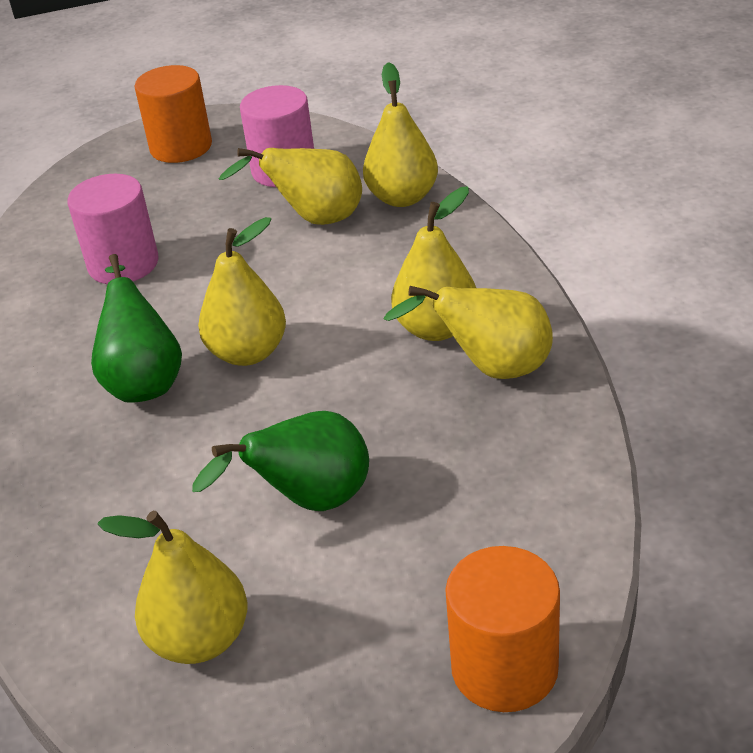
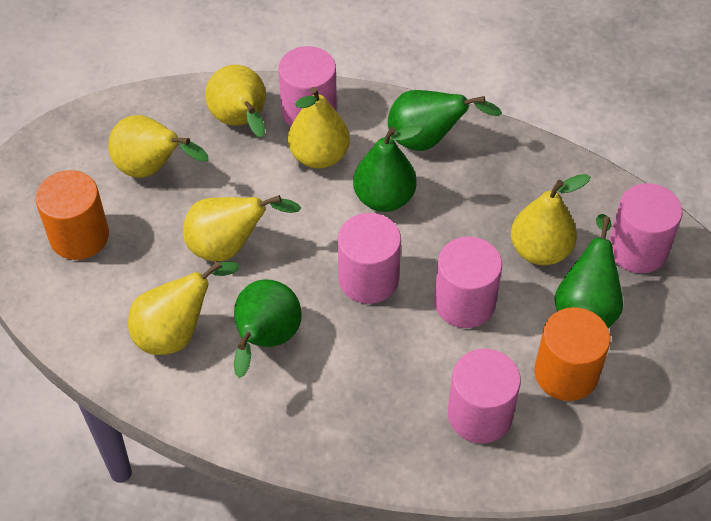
green pear: 2 -> 4
pink cylinder: 2 -> 5

